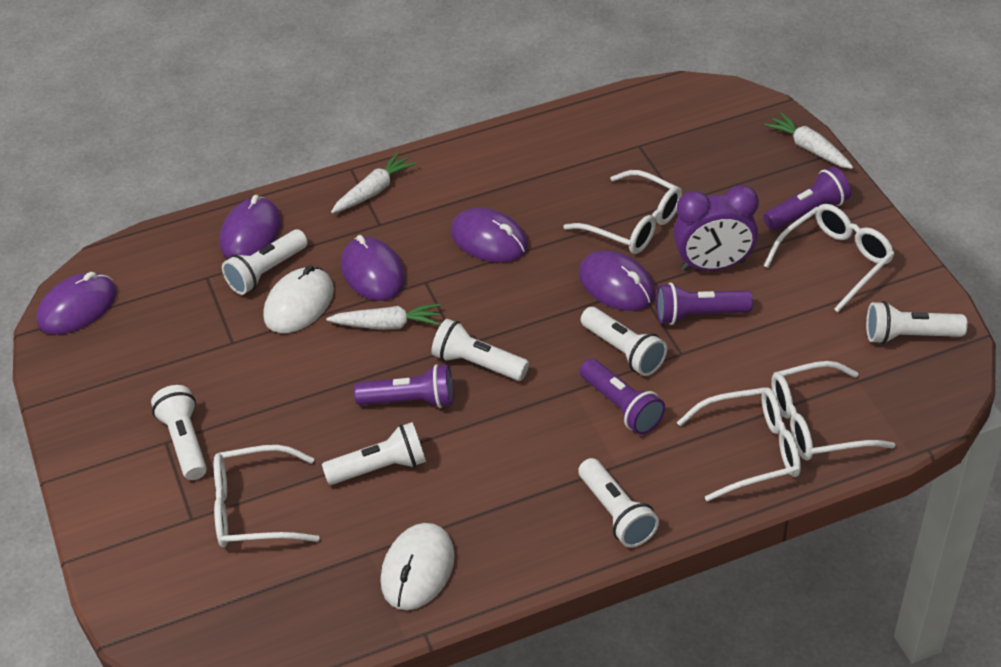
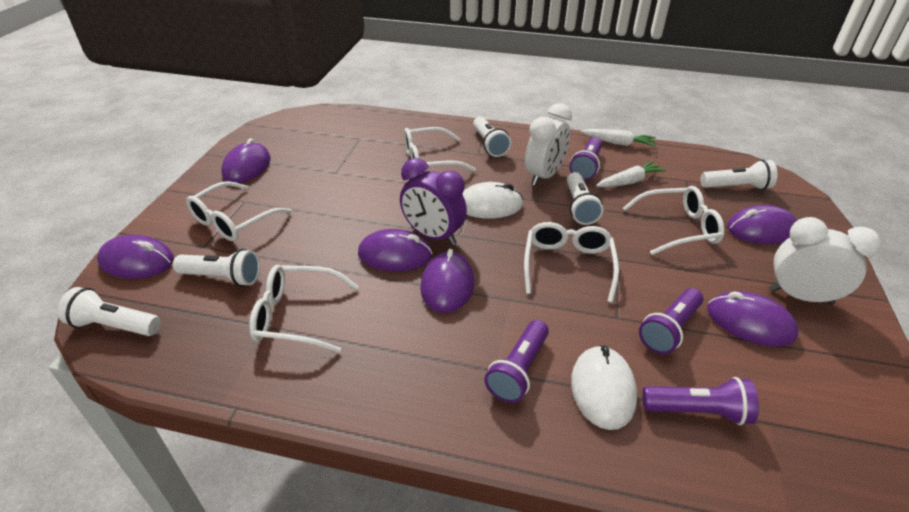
purple mouse: 5 -> 6
white carrot: 3 -> 2
white clock: 0 -> 2
white flashlight: 7 -> 5

